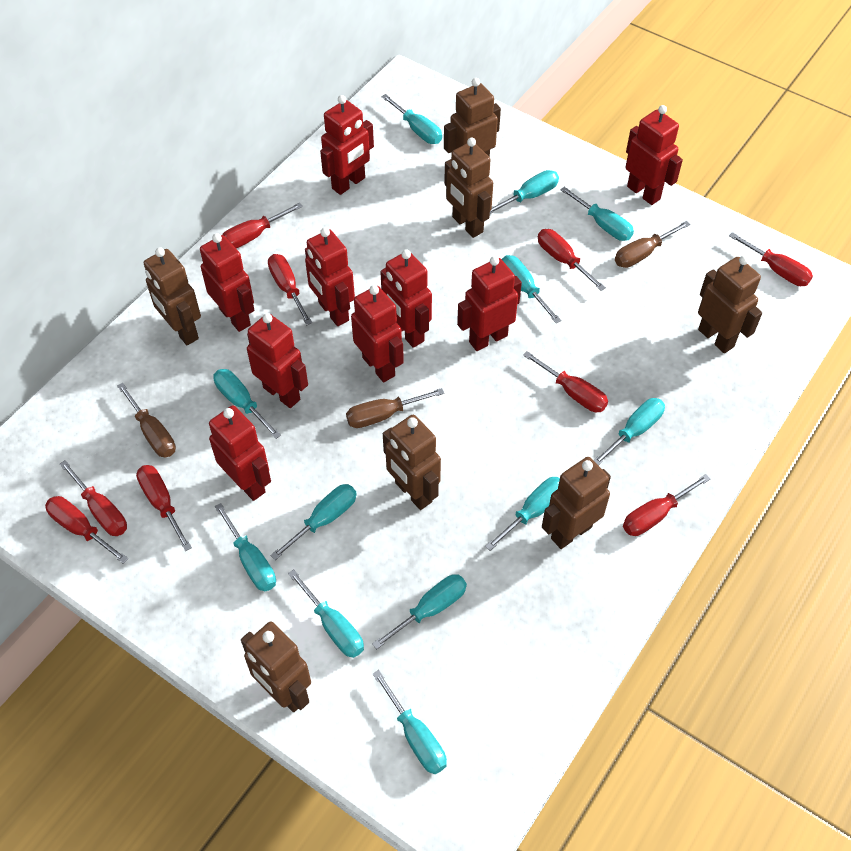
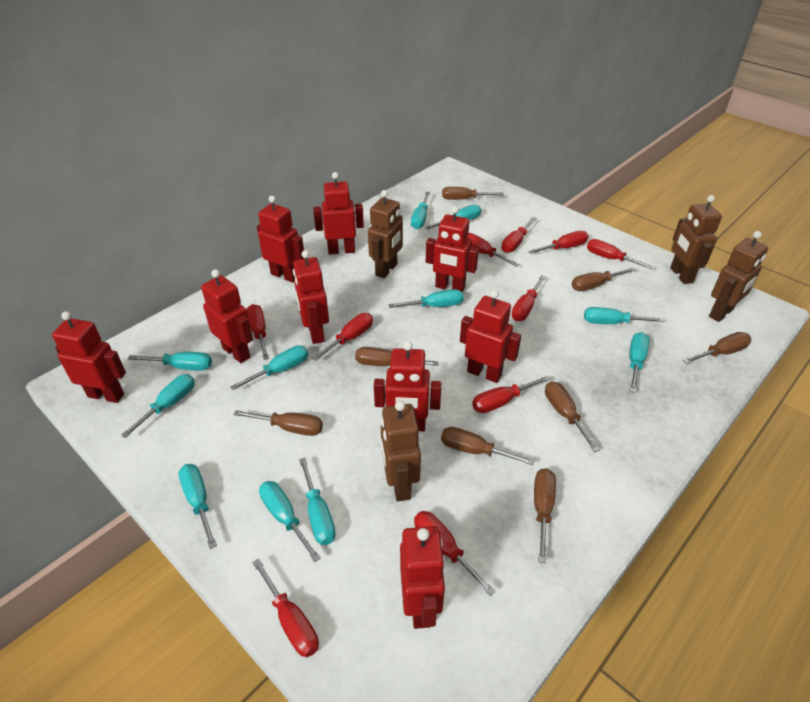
brown robot: 7 -> 4
brown screwdriver: 3 -> 8
red screwdriver: 9 -> 10
turquoise screwdriver: 12 -> 11

